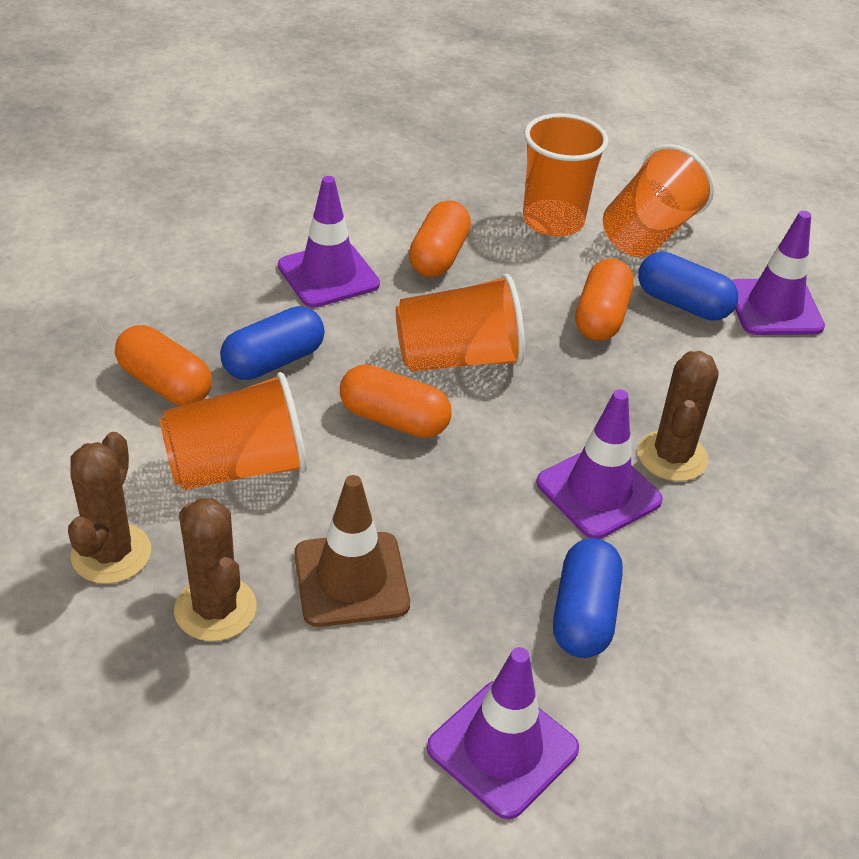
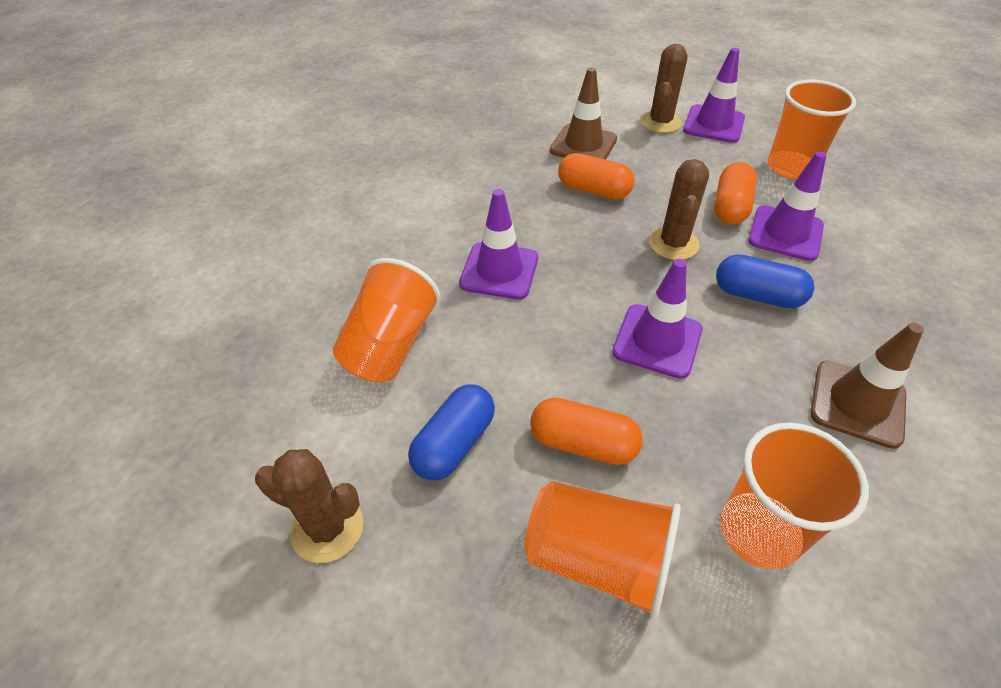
blue capsule: 3 -> 2
brown traffic cone: 1 -> 2
orange capsule: 4 -> 3

